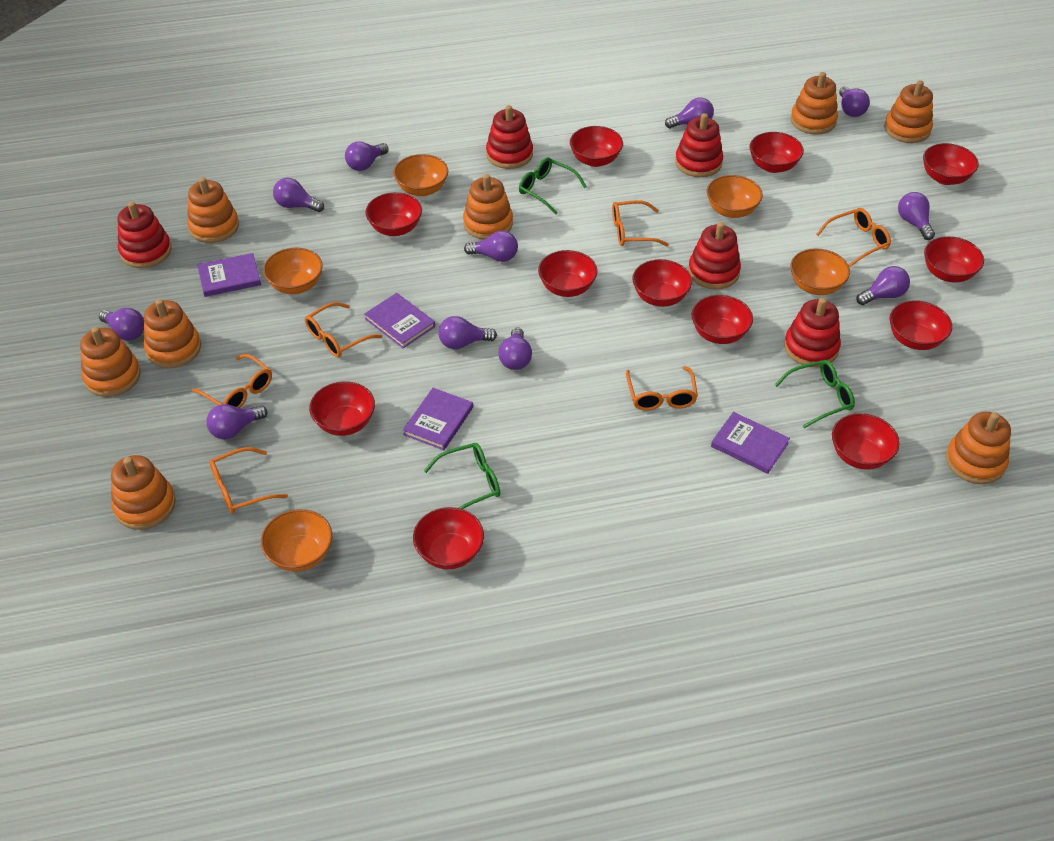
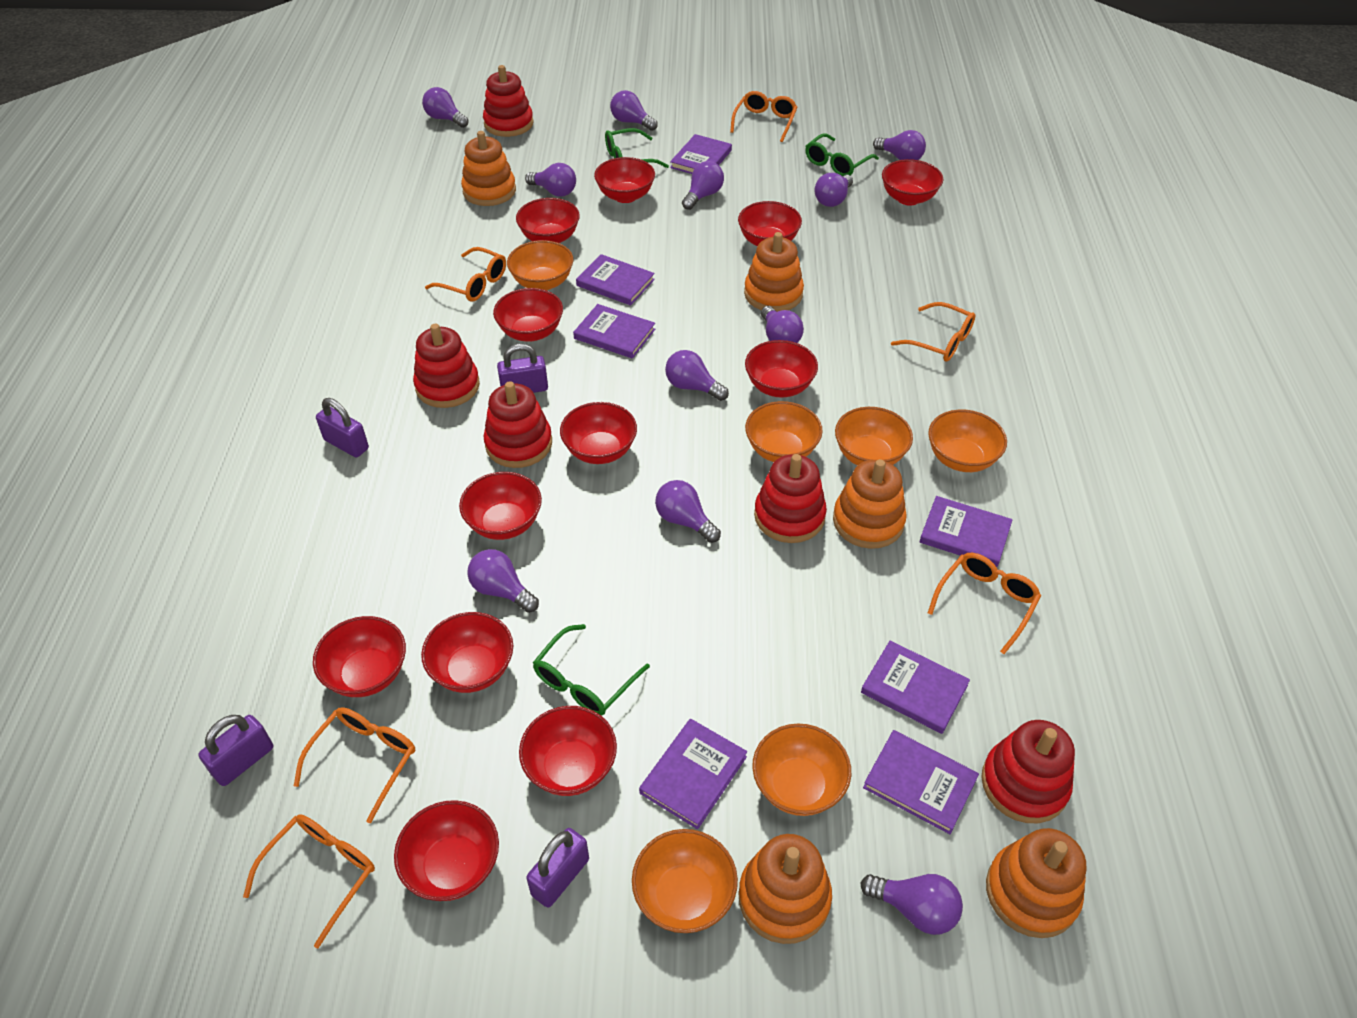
orange bowl: 5 -> 6
orange stacking toy: 8 -> 5
purple book: 4 -> 7
purple padlock: 0 -> 4

